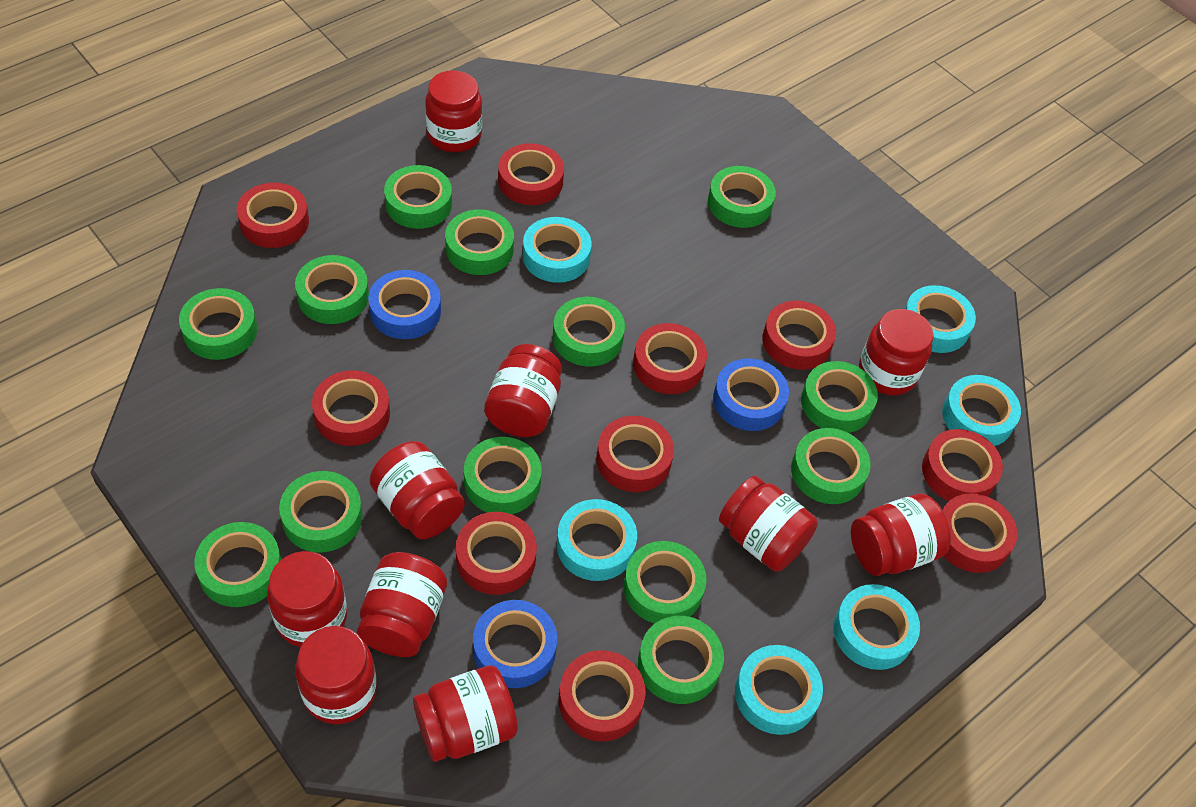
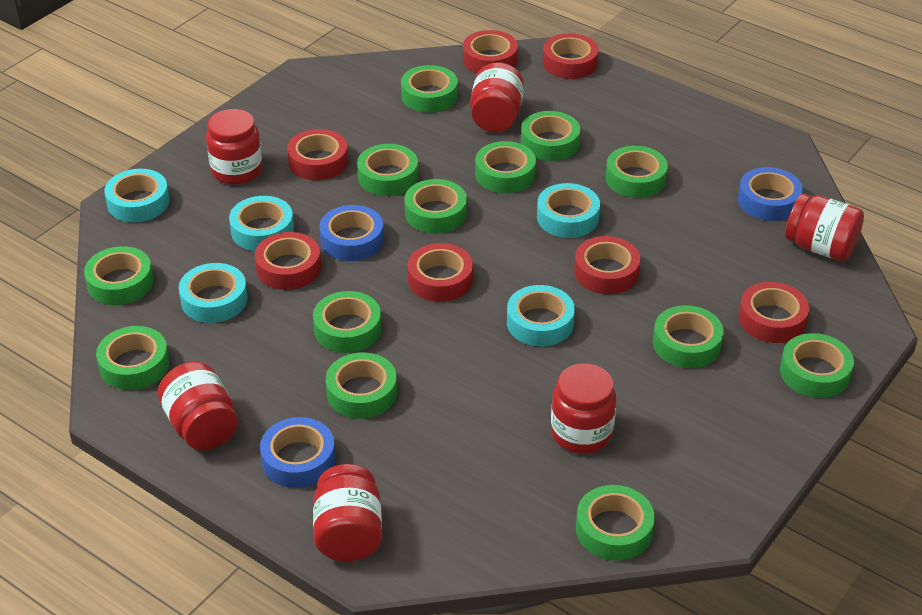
red jar: 10 -> 6
red tape: 10 -> 7
turquoise tape: 6 -> 5

